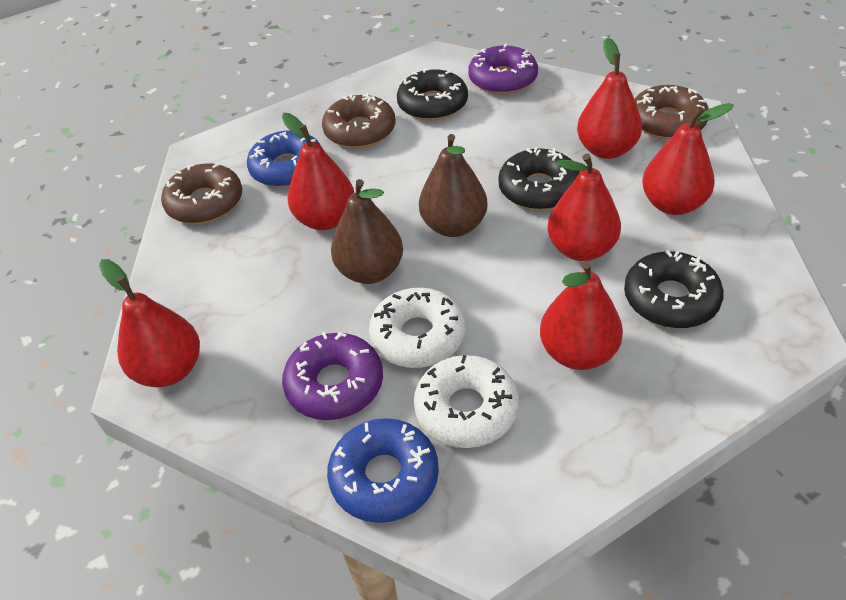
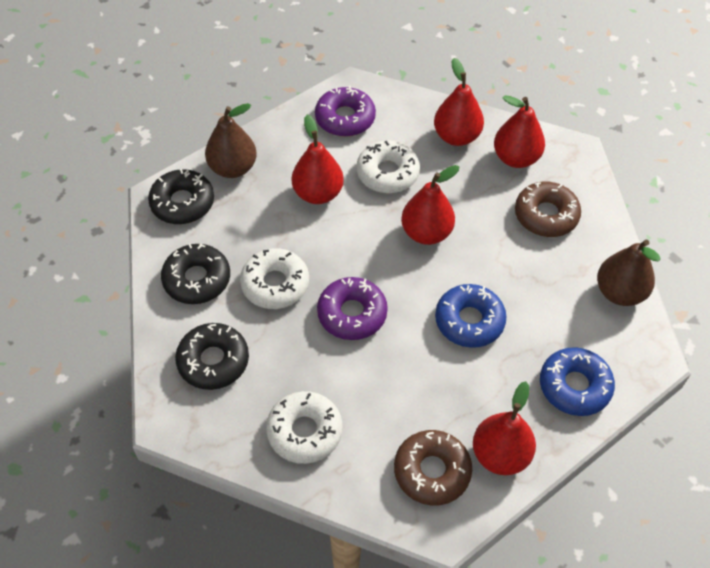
brown donut: 3 -> 2
red pear: 6 -> 5
white donut: 2 -> 3

